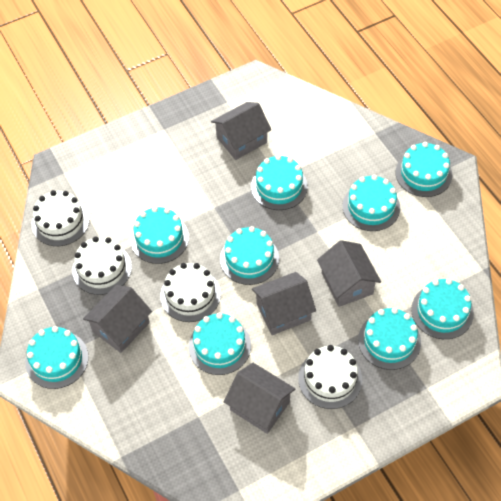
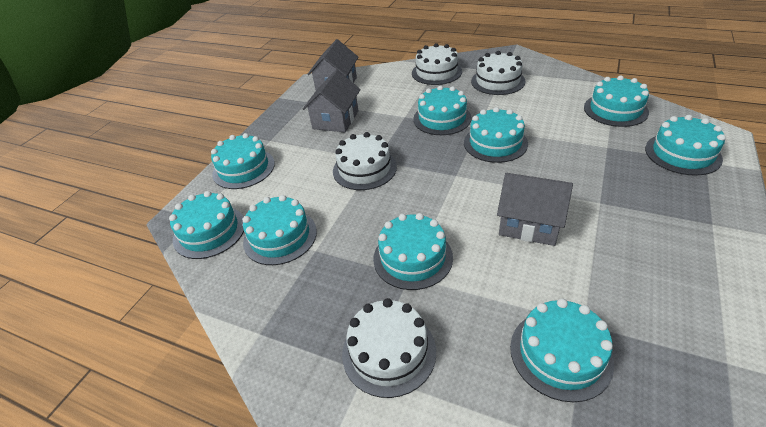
grey house: 5 -> 3

